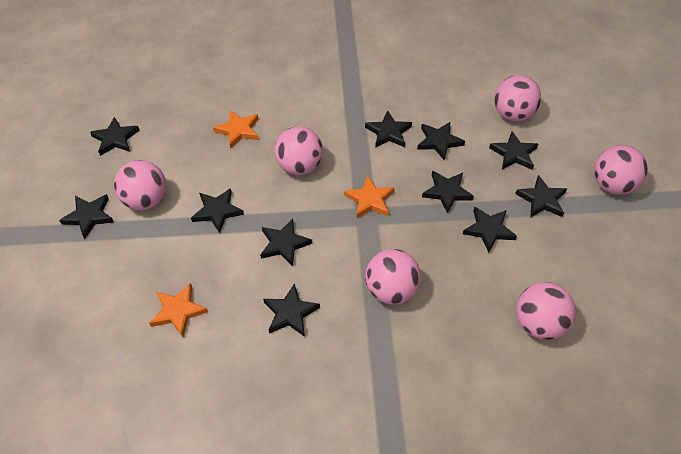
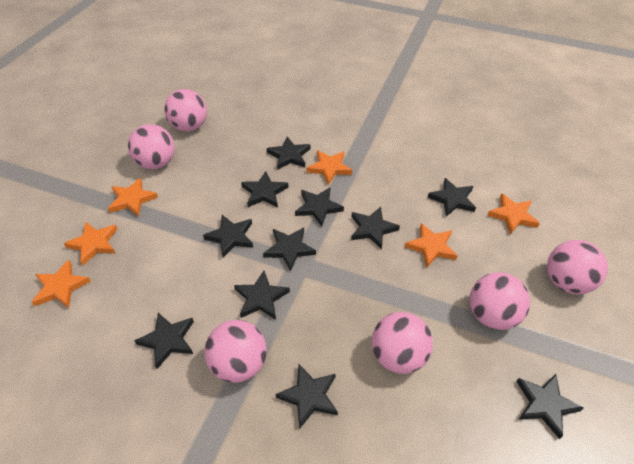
orange star: 3 -> 6

